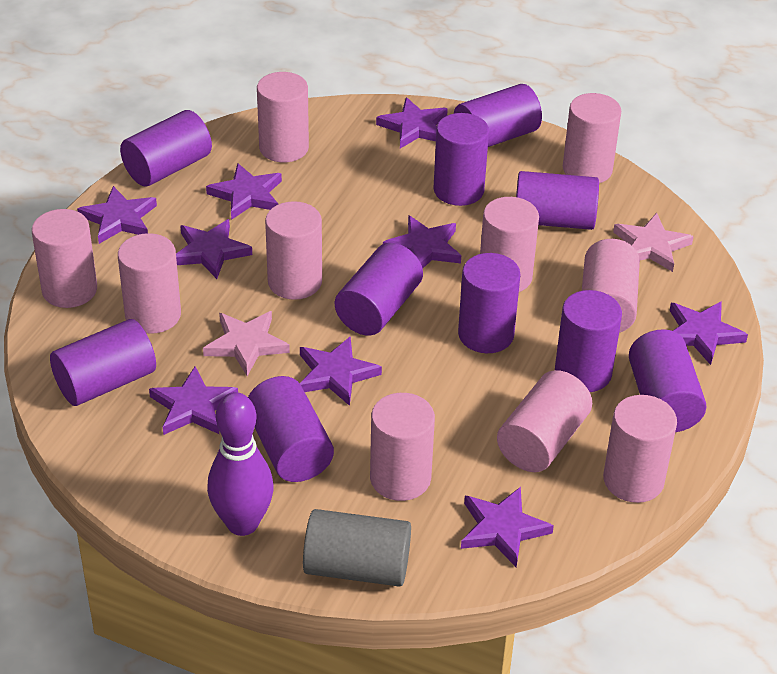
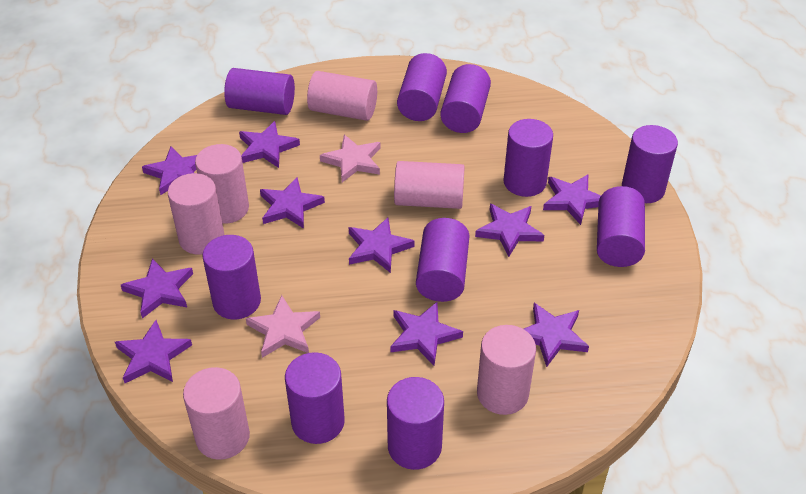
grey cylinder: 1 -> 0
pink cylinder: 10 -> 6
purple bowling pin: 1 -> 0
purple star: 9 -> 10

